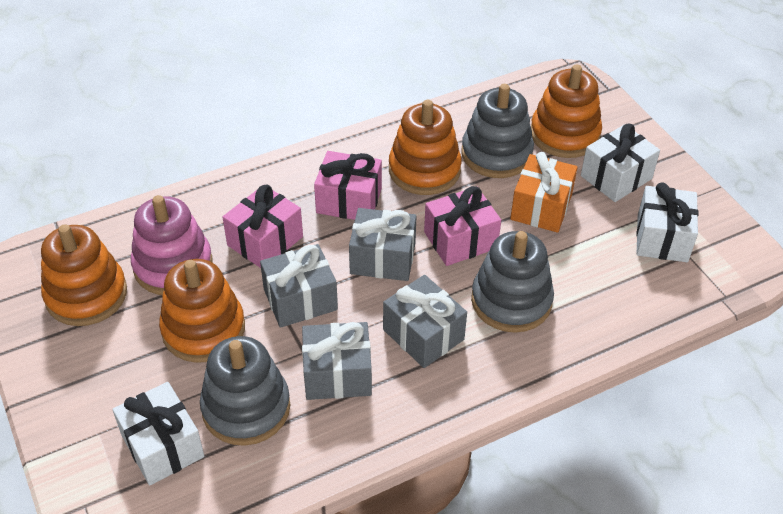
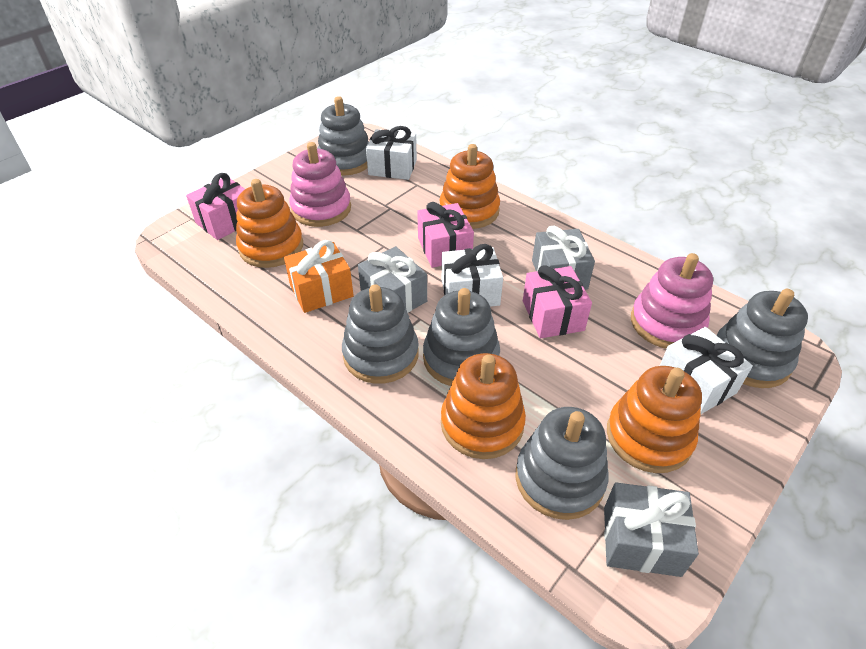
grey gift: 4 -> 3
grey stacking toy: 3 -> 5
pink stacking toy: 1 -> 2

